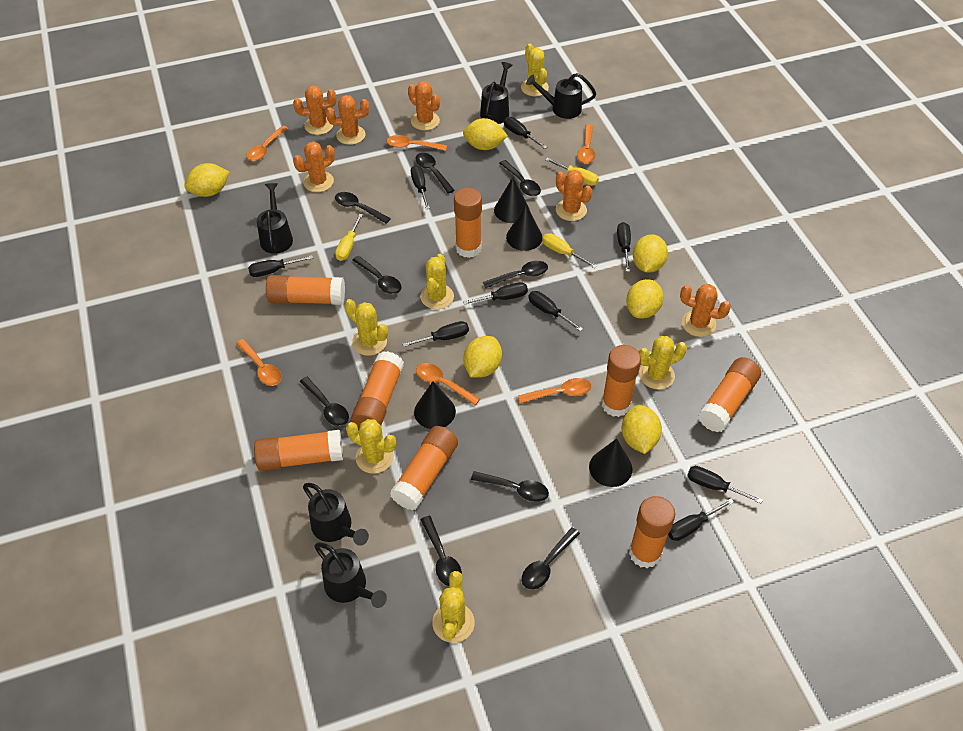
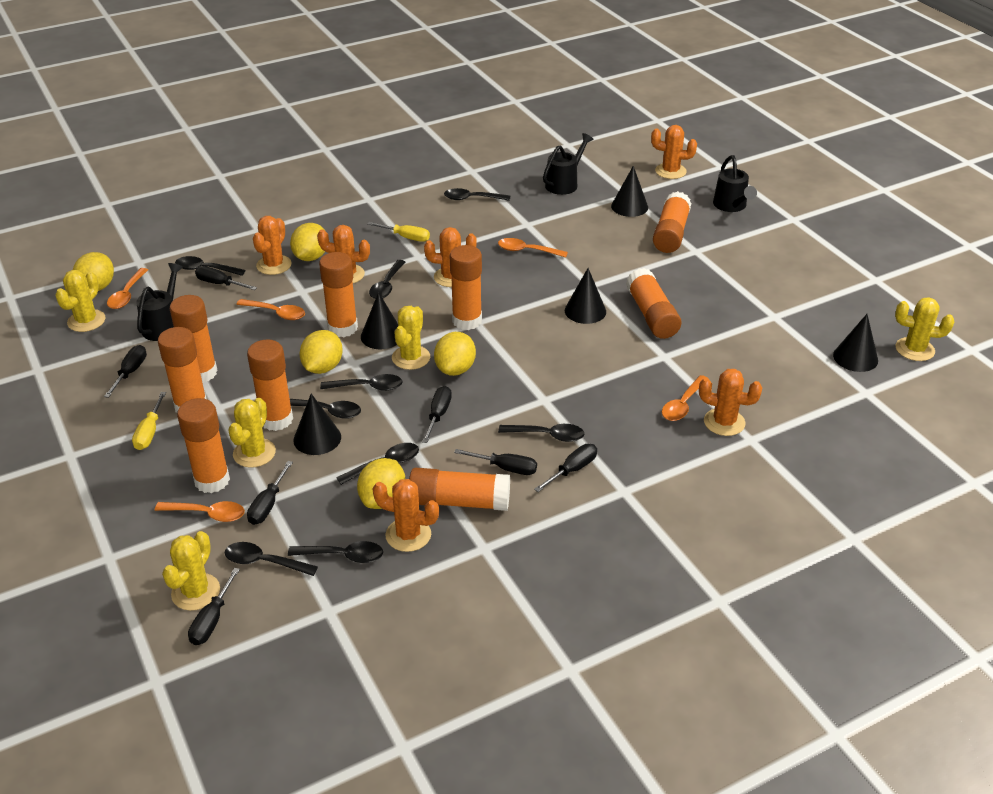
black cone: 4 -> 5
black screwdriver: 9 -> 7
black watering can: 5 -> 3
orange glue stick: 8 -> 9
orange spoon: 6 -> 5
yellow cactus: 6 -> 5
yellow lemon: 6 -> 5
yellow screwdriver: 3 -> 2

